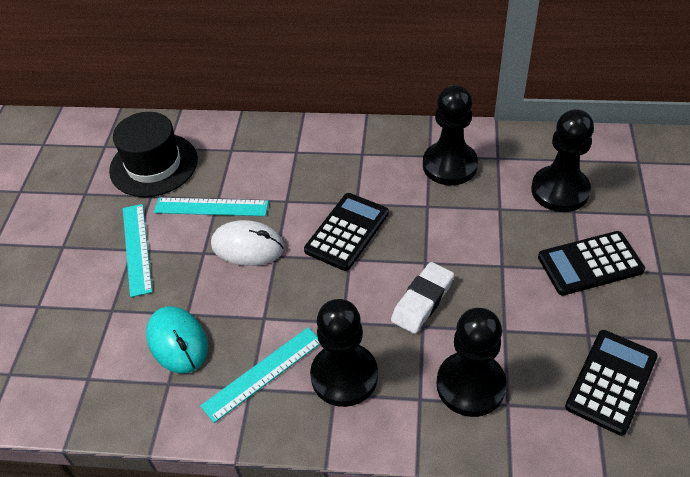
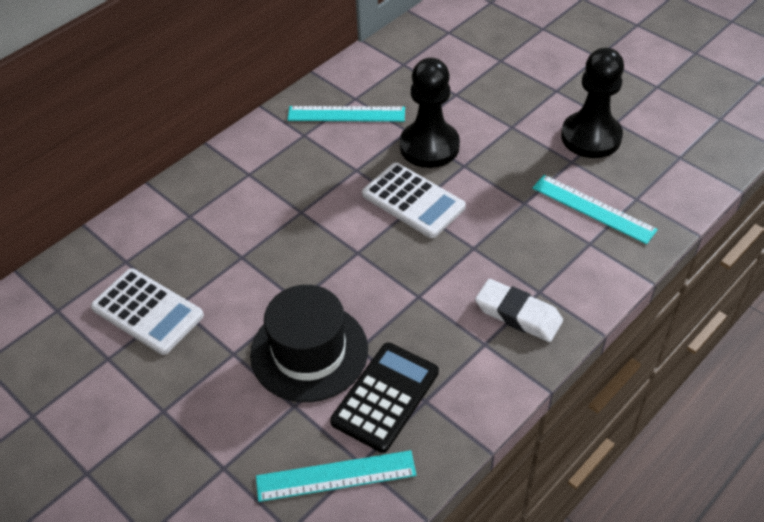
black calculator: 3 -> 1
black pawn: 4 -> 2
turquoise mouse: 1 -> 0
white calculator: 0 -> 2
white mouse: 1 -> 0

